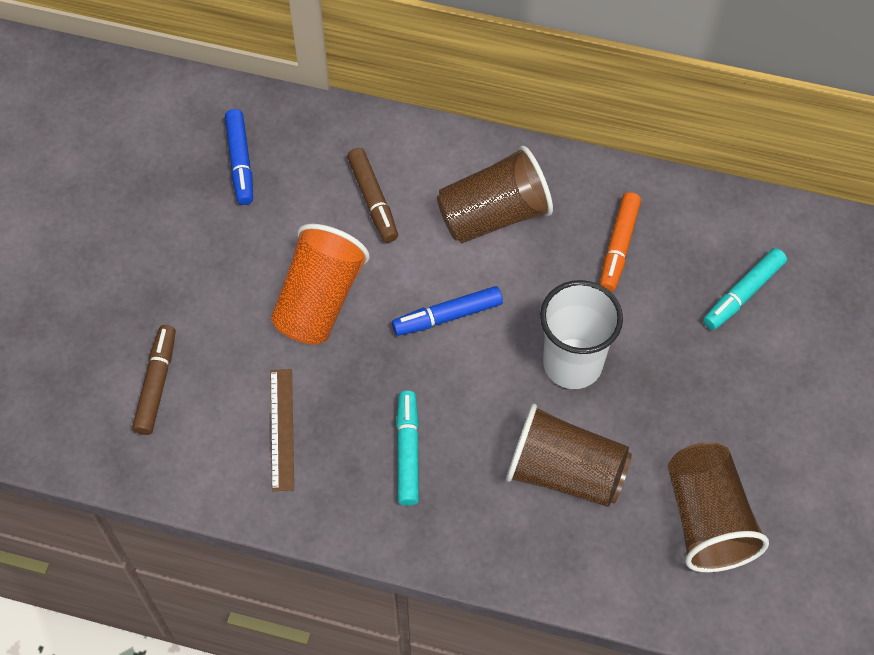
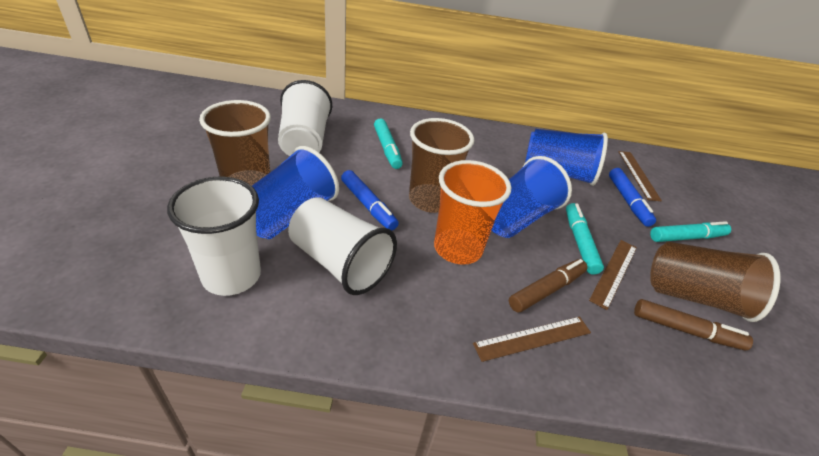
blue cup: 0 -> 3
brown ruler: 1 -> 3
orange marker: 1 -> 0
turquoise marker: 2 -> 3
white cup: 1 -> 3

